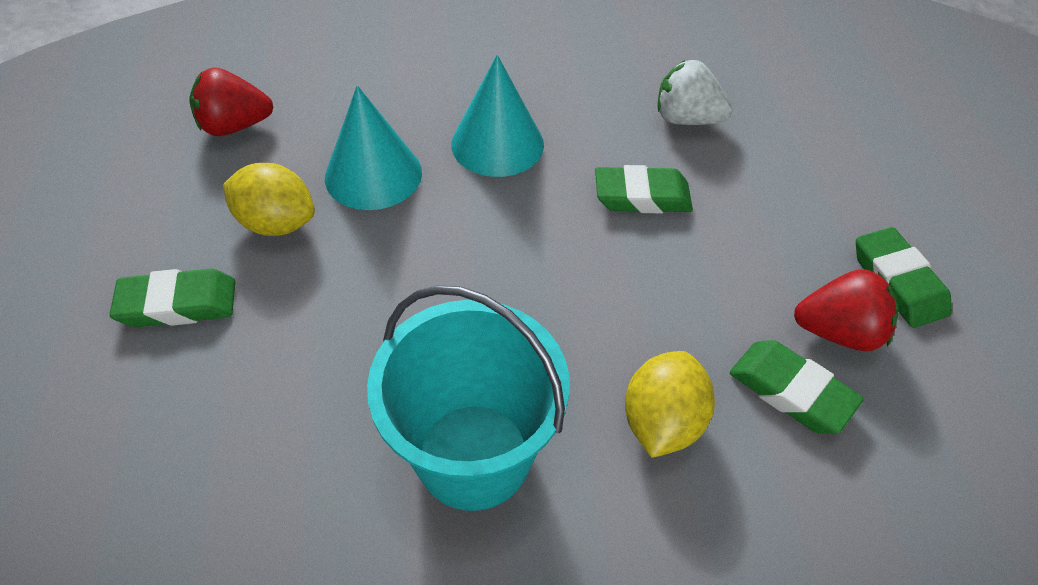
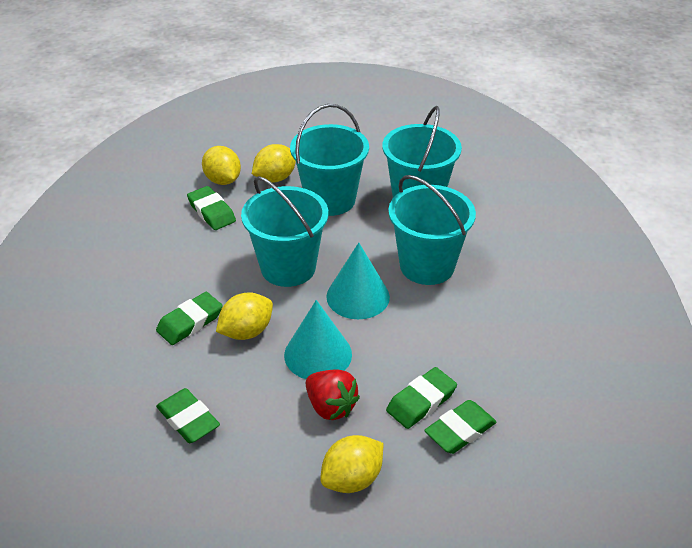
green eraser: 4 -> 5
red strawberry: 2 -> 1
turquoise bucket: 1 -> 4
white strawberry: 1 -> 0
yellow lemon: 2 -> 4

